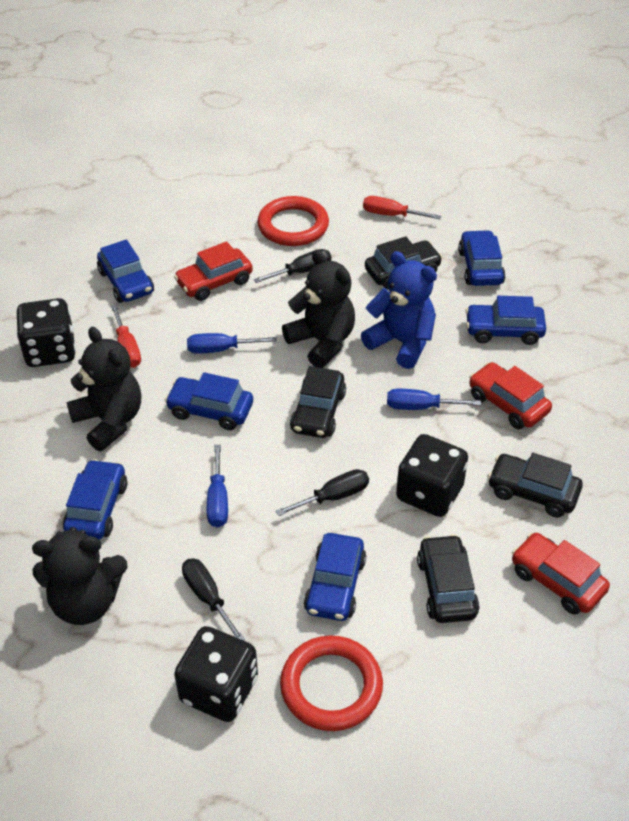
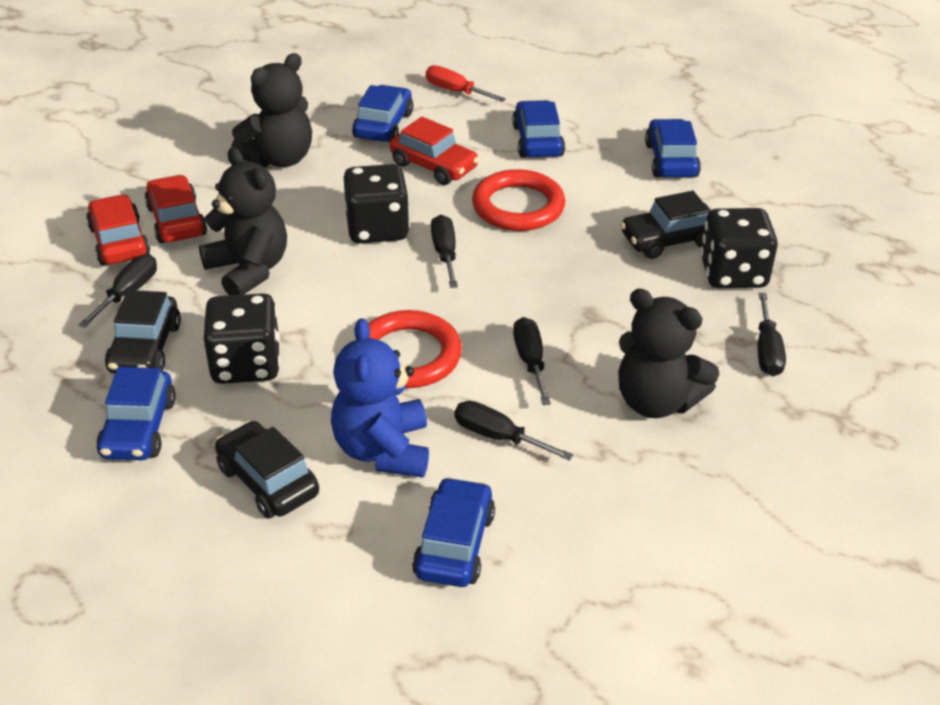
black car: 4 -> 3
black screwdriver: 3 -> 5
blue car: 6 -> 5
blue screwdriver: 3 -> 0
red screwdriver: 2 -> 1

